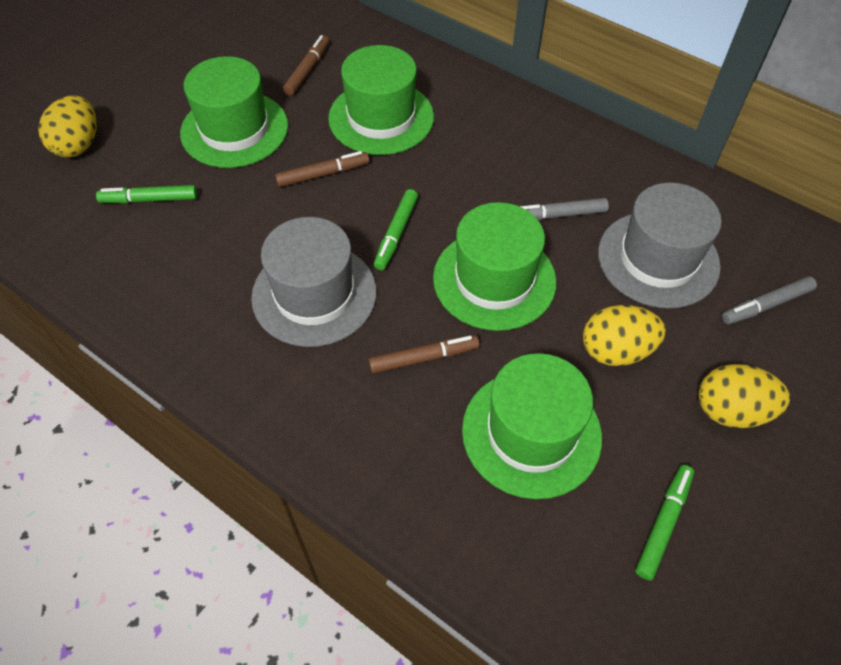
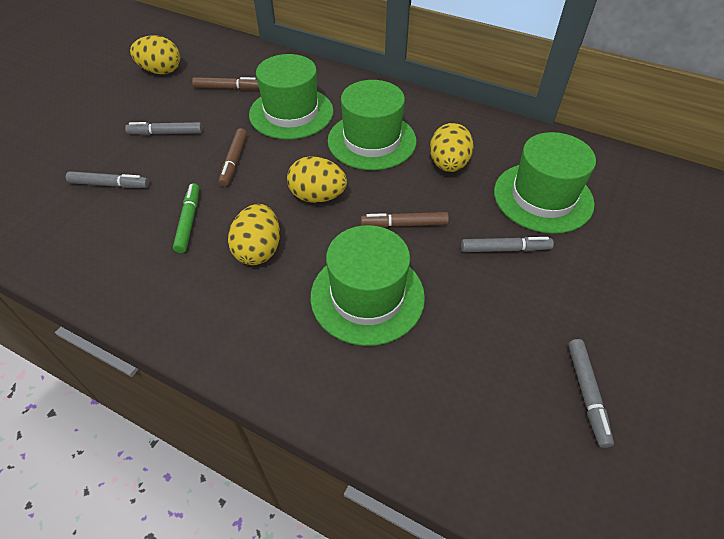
green marker: 3 -> 1
grey hat: 2 -> 0
grey marker: 2 -> 4
yellow egg: 3 -> 4

